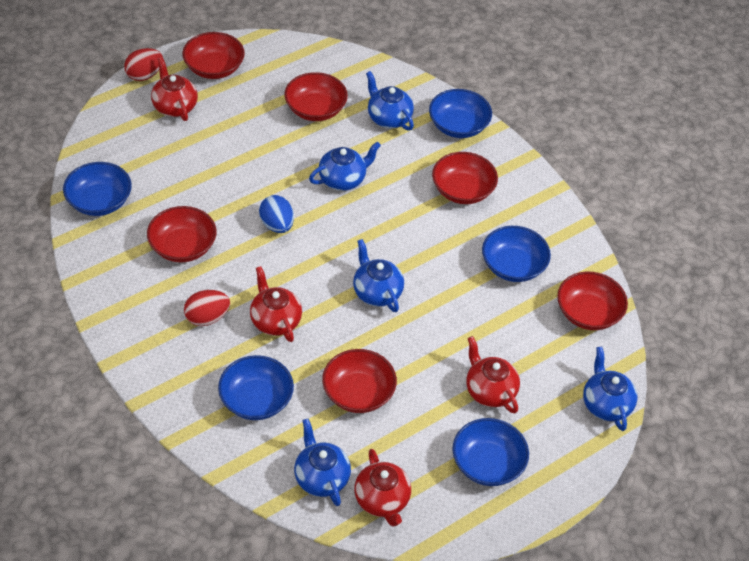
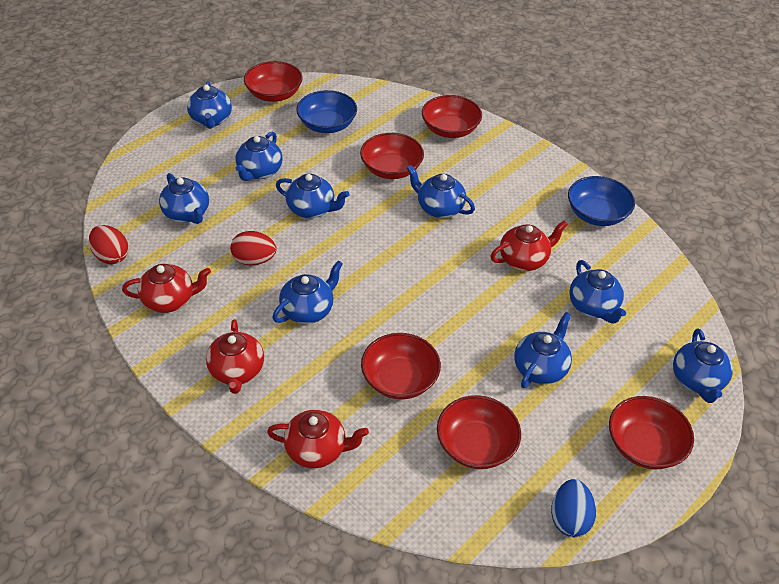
blue bowl: 5 -> 2
blue teapot: 5 -> 9

